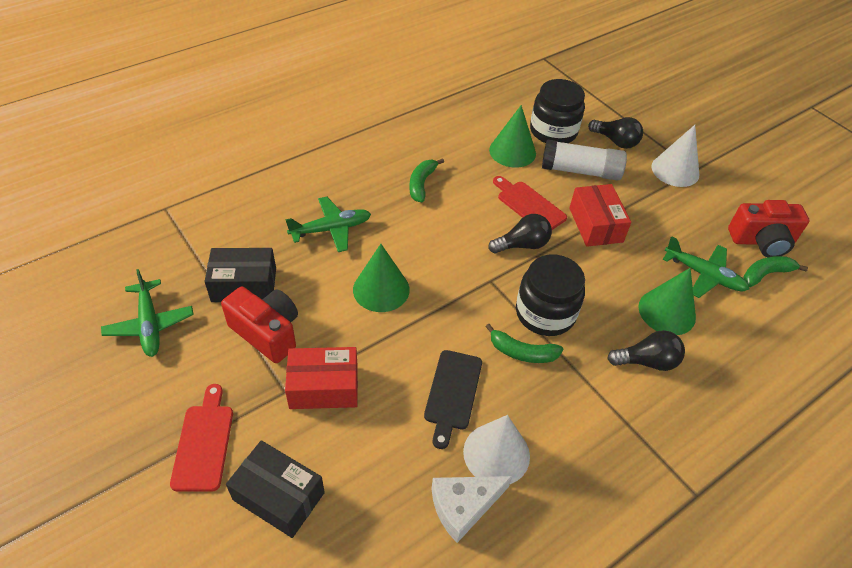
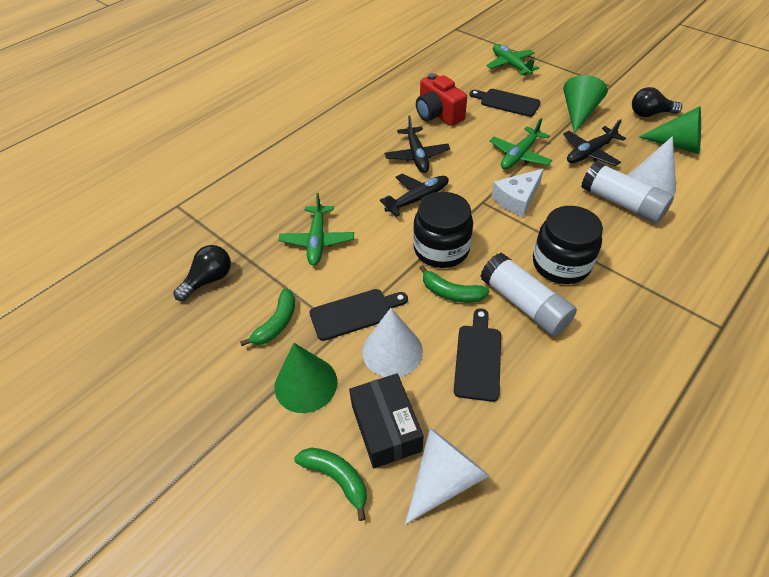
black box: 2 -> 1
black cutting board: 1 -> 3
black light bulb: 3 -> 2
black plane: 0 -> 3
red box: 2 -> 0
red camera: 2 -> 1
red cutting board: 2 -> 0
white cone: 2 -> 3
white glue stick: 1 -> 2

